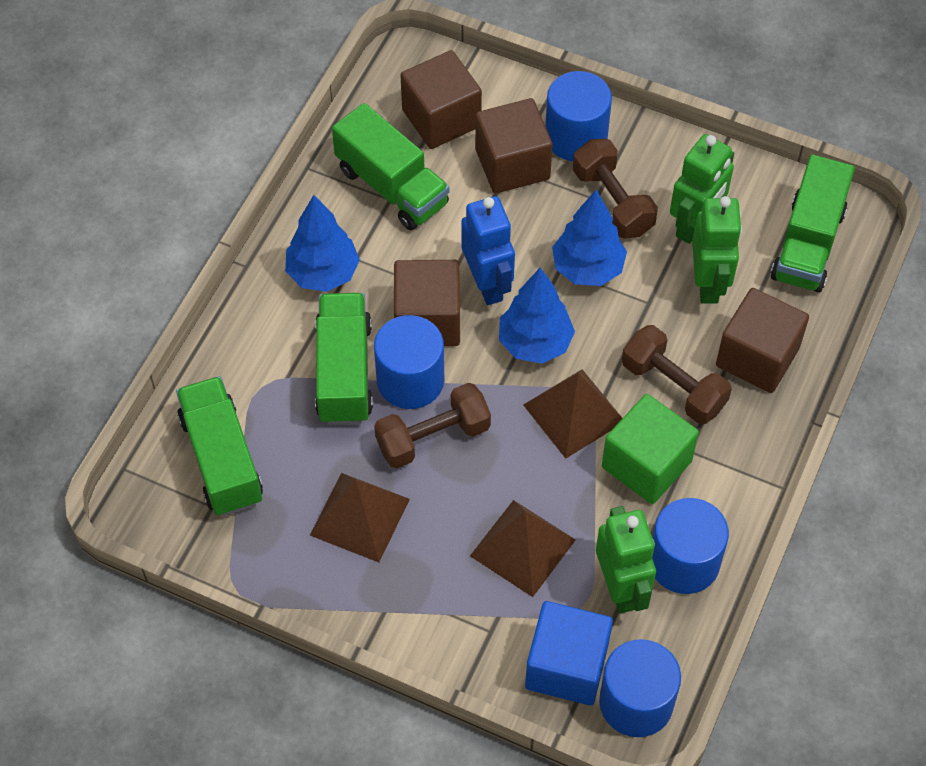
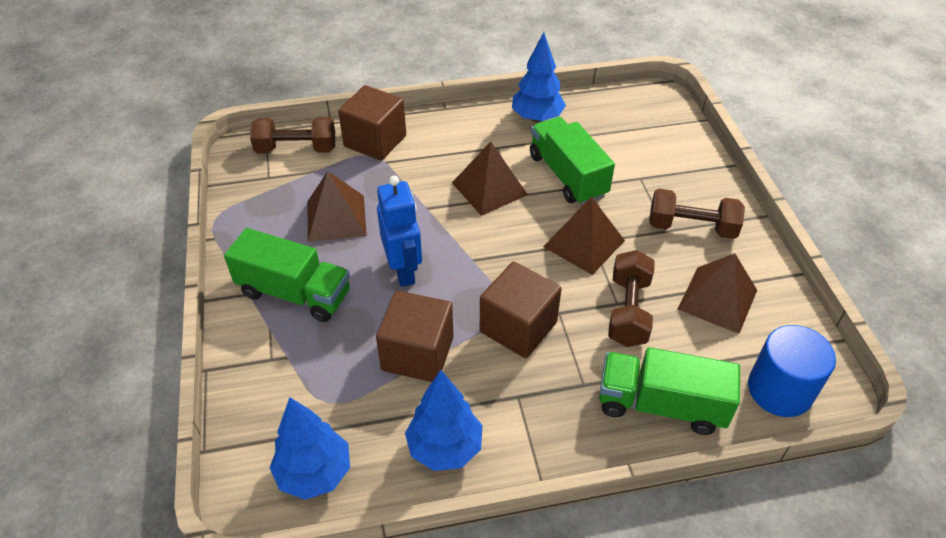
blue cube: 1 -> 0
blue cylinder: 4 -> 1
brown cube: 4 -> 3
brown pyramid: 3 -> 4
green cube: 1 -> 0
green robot: 3 -> 0
green truck: 4 -> 3

